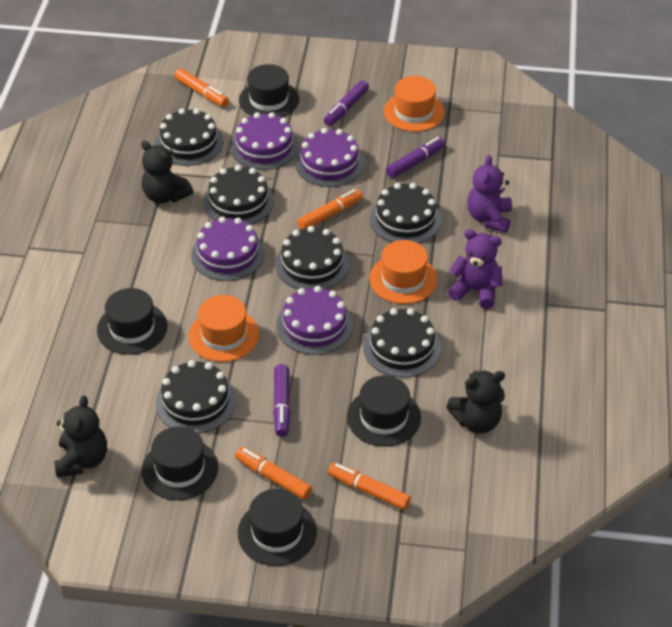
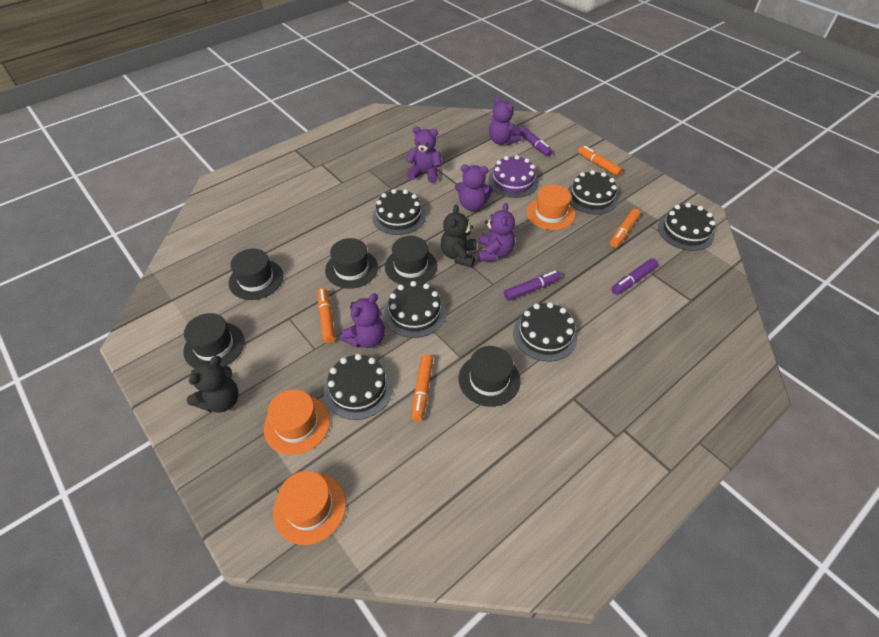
black teddy bear: 3 -> 2
purple cake: 4 -> 1
purple teddy bear: 2 -> 5

